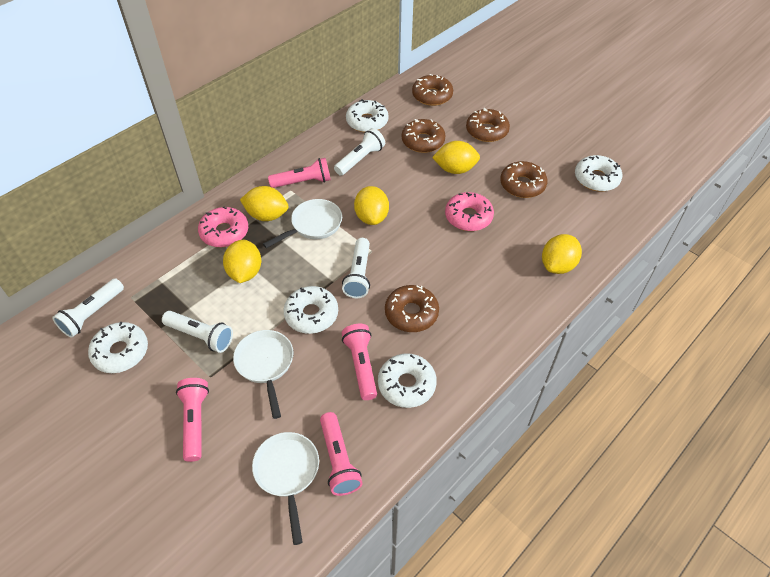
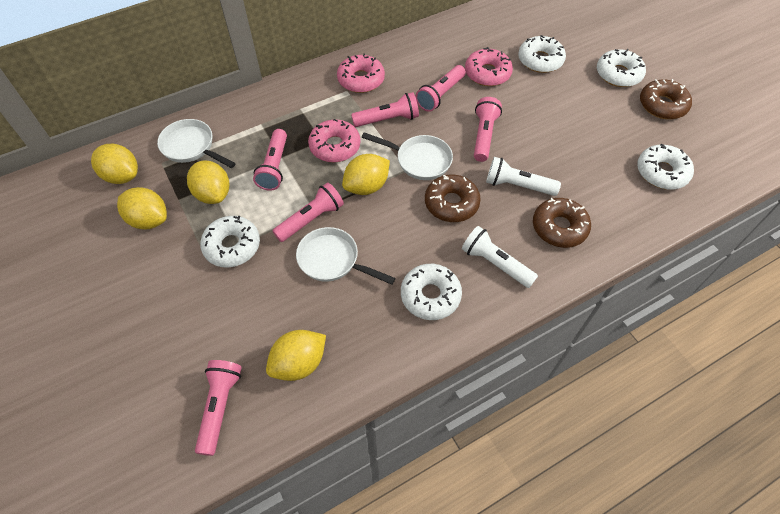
brown donut: 5 -> 3
pink donut: 2 -> 3
pink flashlight: 4 -> 6
white flashlight: 4 -> 2

